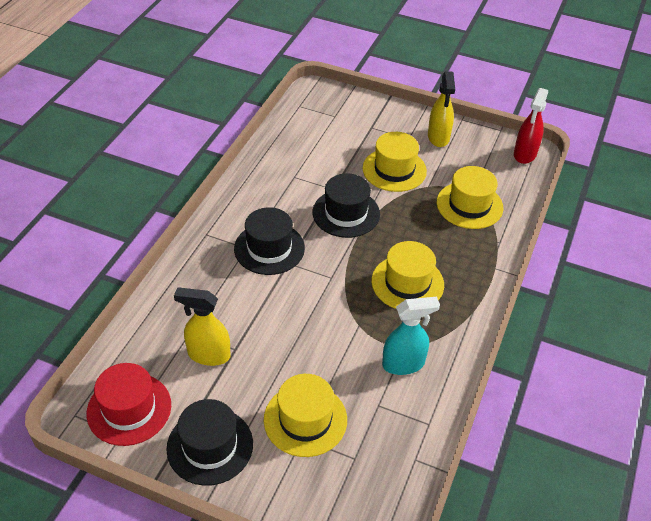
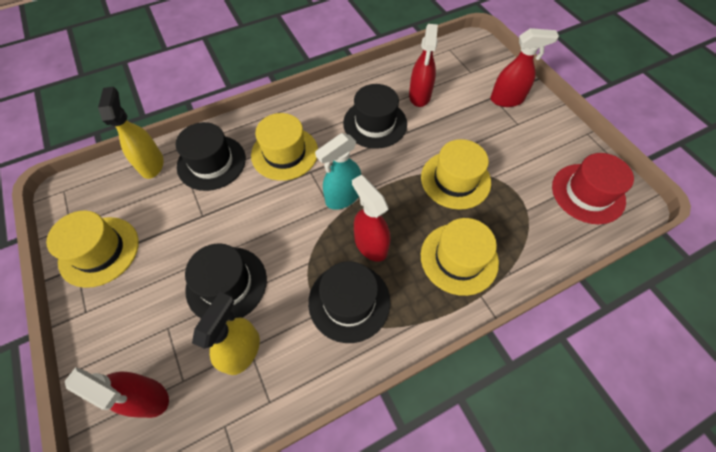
black hat: 3 -> 4
red spray bottle: 1 -> 4

